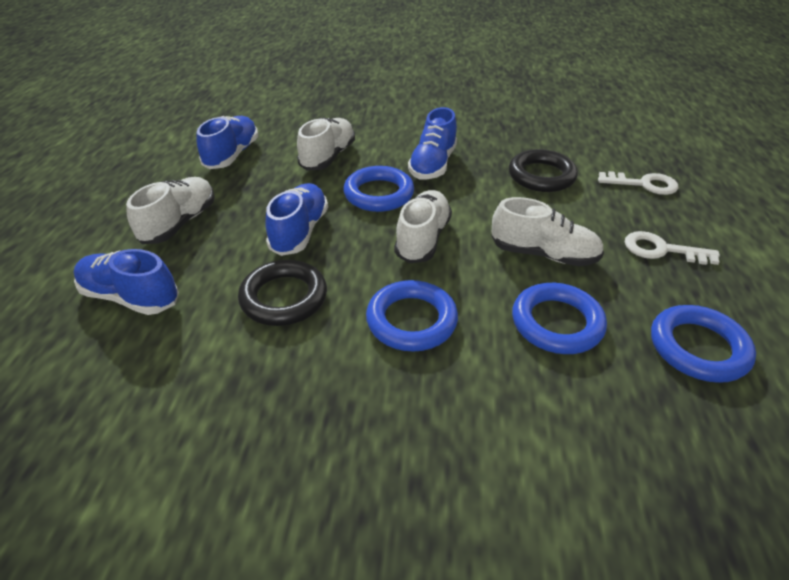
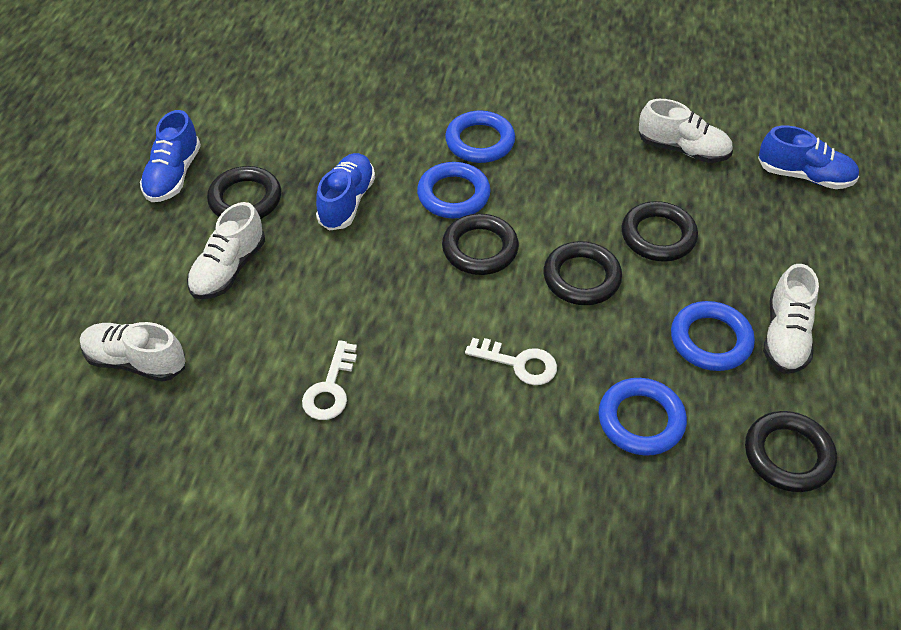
black ring: 2 -> 5
blue shoe: 4 -> 3

